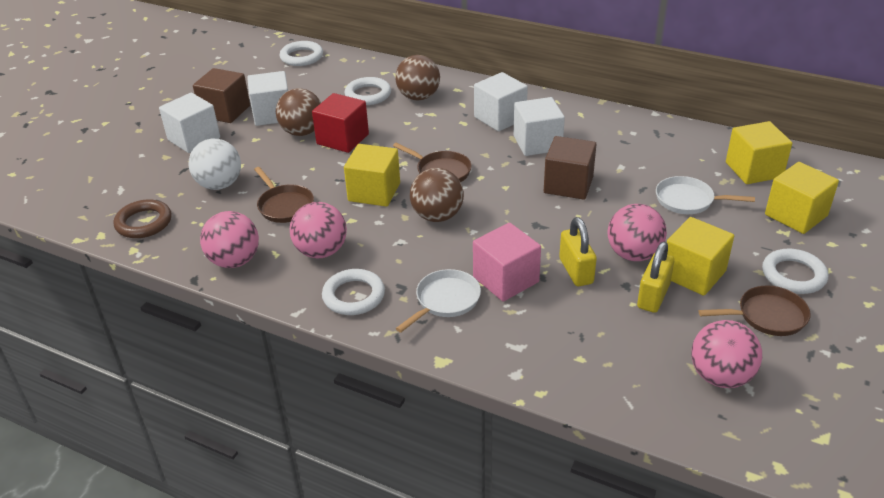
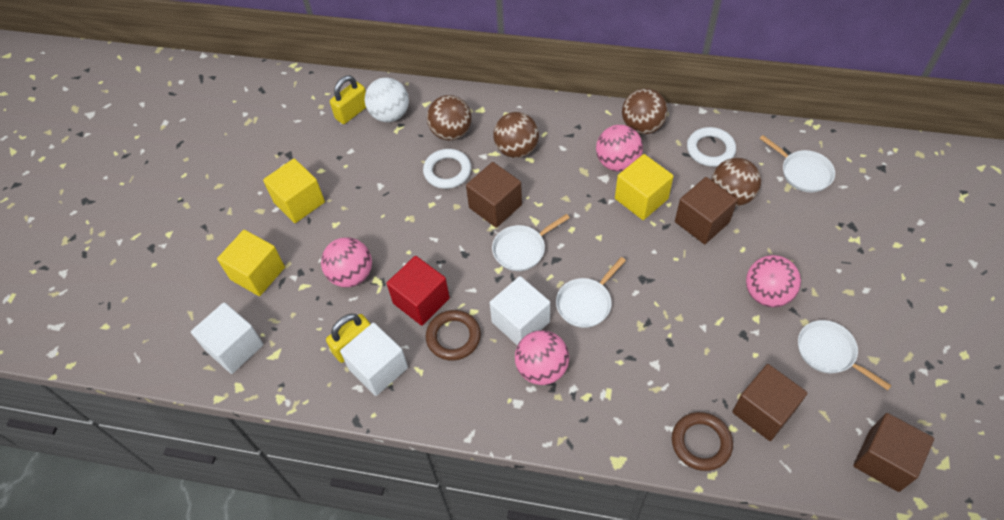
brown ball: 3 -> 4
brown cube: 2 -> 4
brown pan: 3 -> 0
brown ring: 1 -> 2
pink cube: 1 -> 0
white cube: 4 -> 3
white pan: 2 -> 4
white ring: 4 -> 2
yellow cube: 4 -> 3

